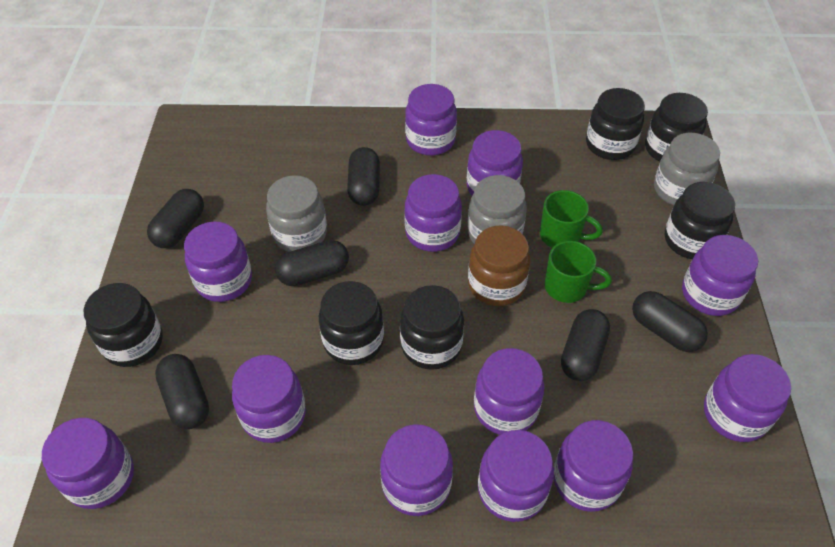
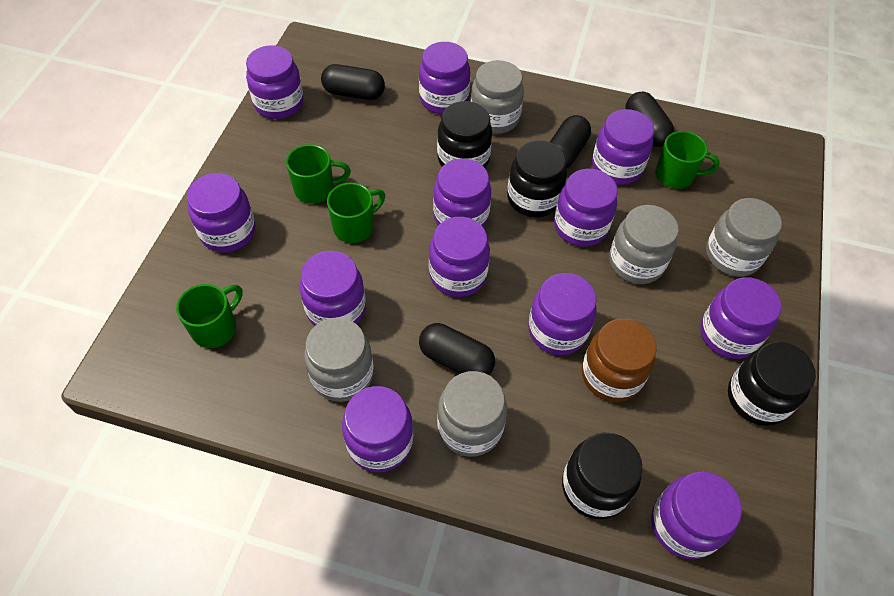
black capsule: 6 -> 4
black jar: 6 -> 4
green mug: 2 -> 4
grey jar: 3 -> 5

